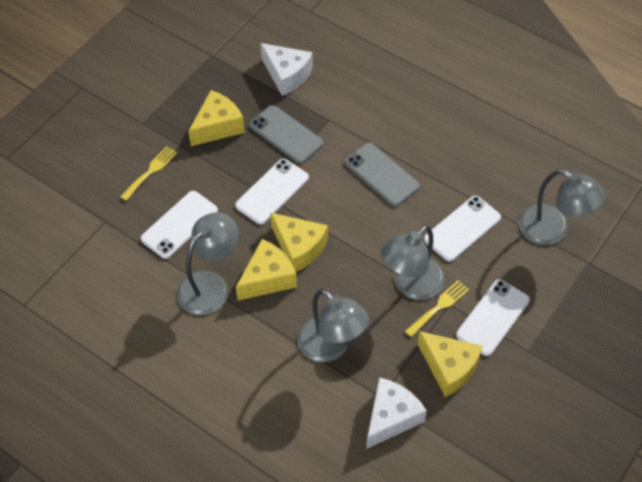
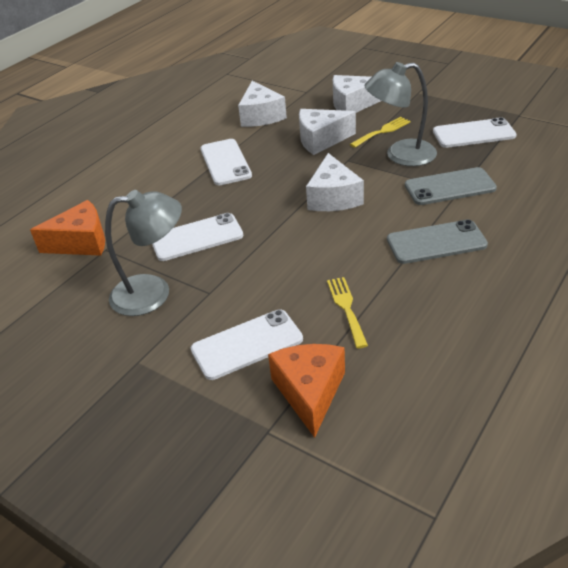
grey lamp: 4 -> 2
orange cheese: 0 -> 2
white cheese: 2 -> 4
yellow cheese: 4 -> 0

